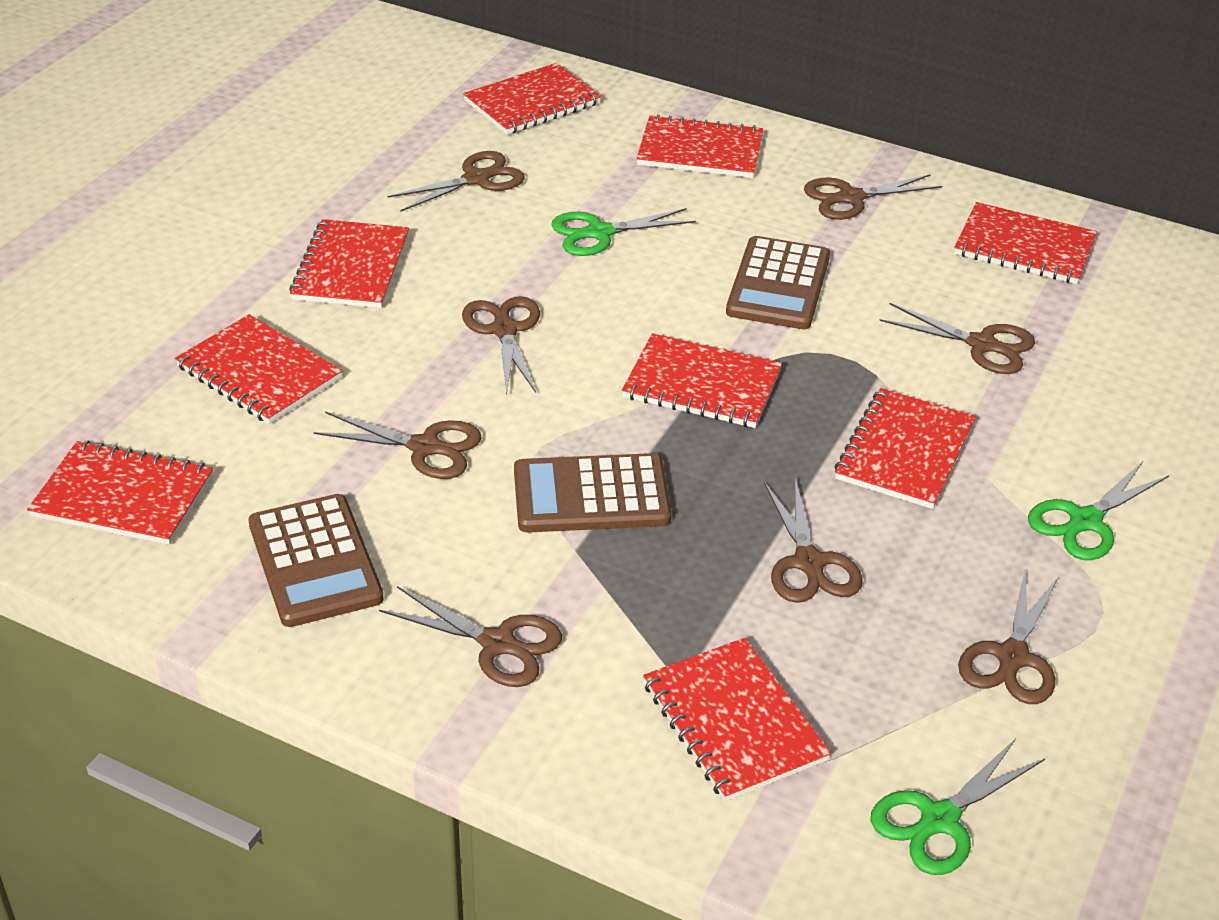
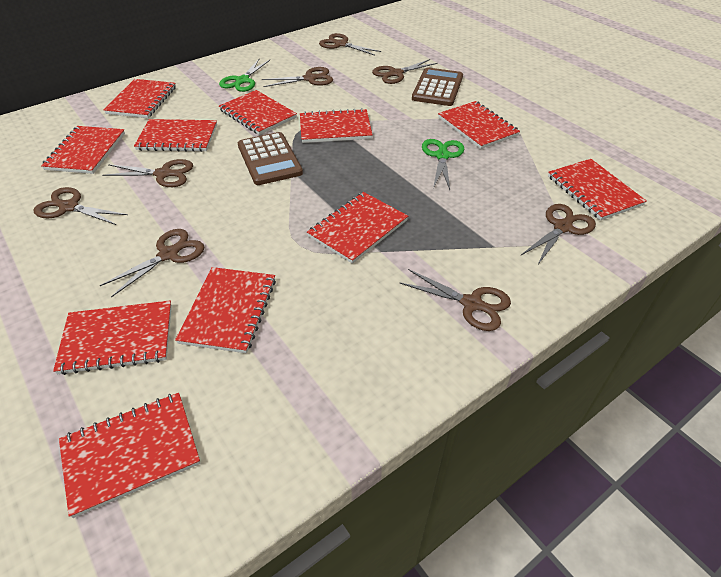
brown calculator: 3 -> 2
green scissors: 3 -> 2
red notebook: 9 -> 11

